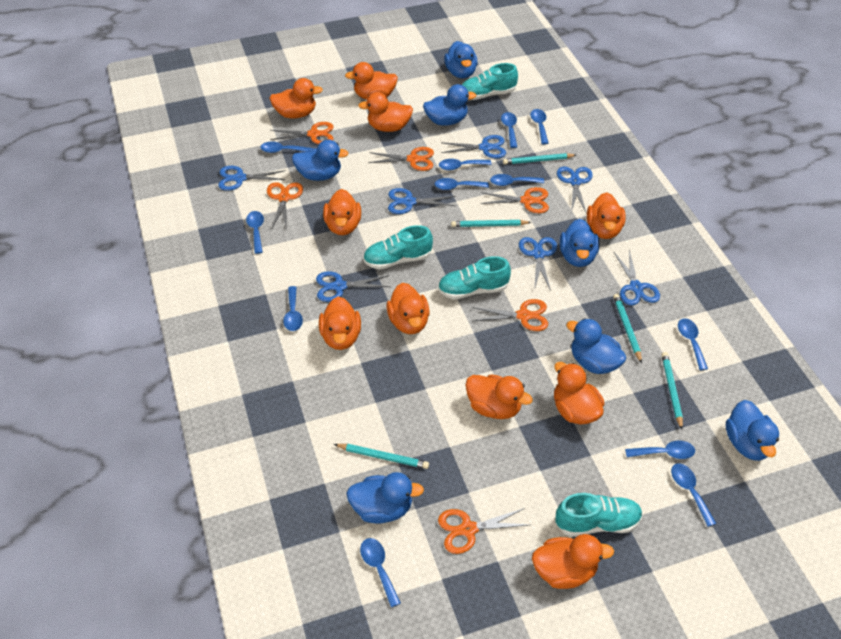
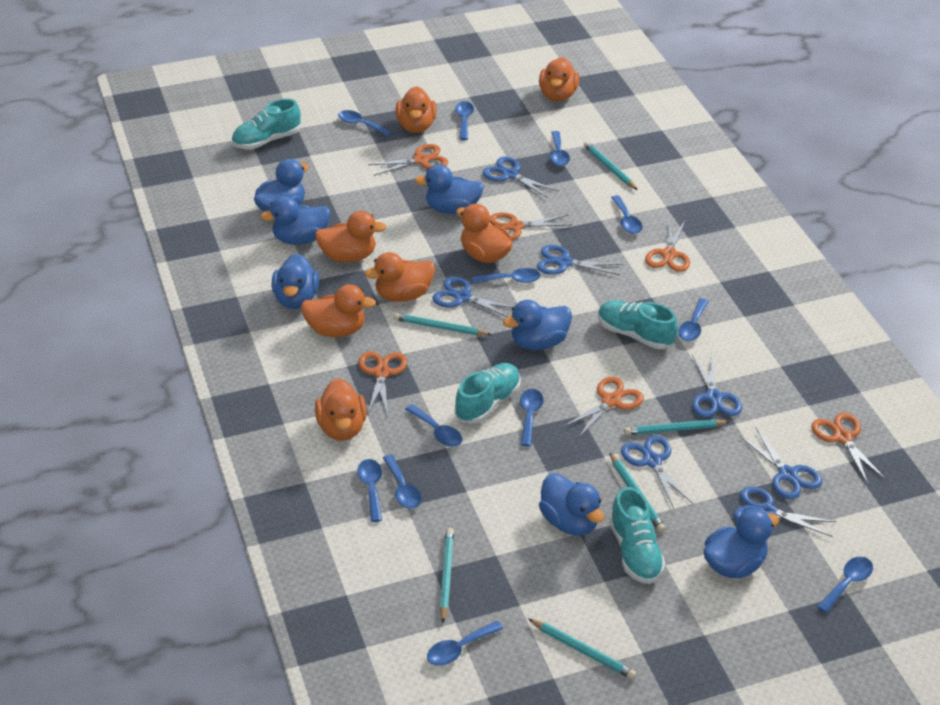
orange duck: 10 -> 7
turquoise pencil: 5 -> 6

